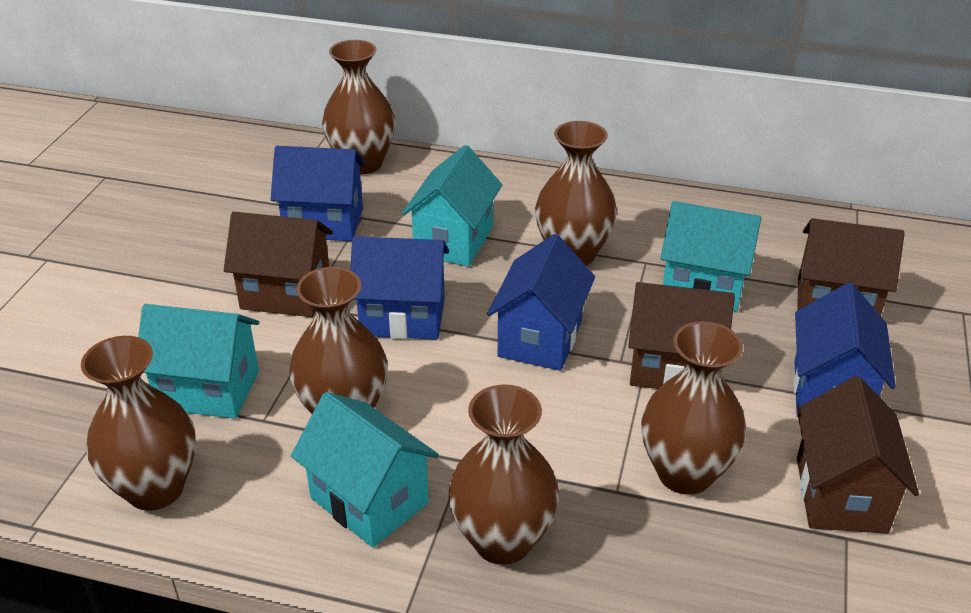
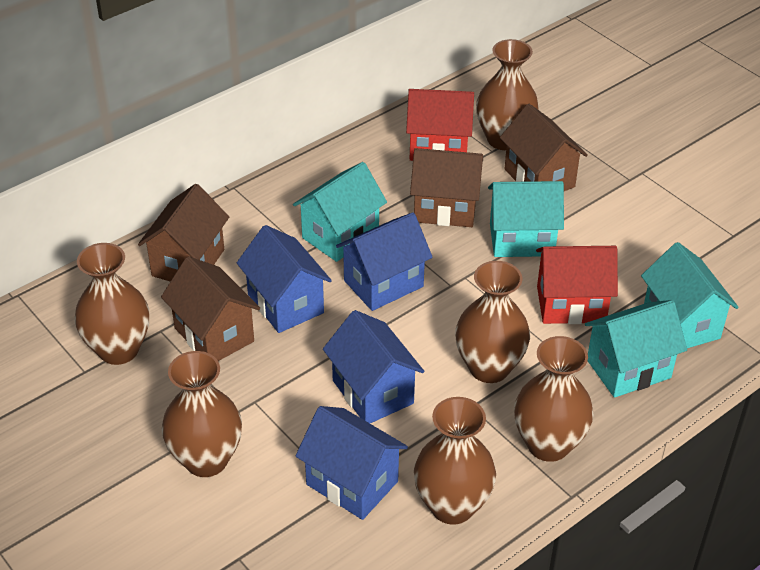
red house: 0 -> 2

